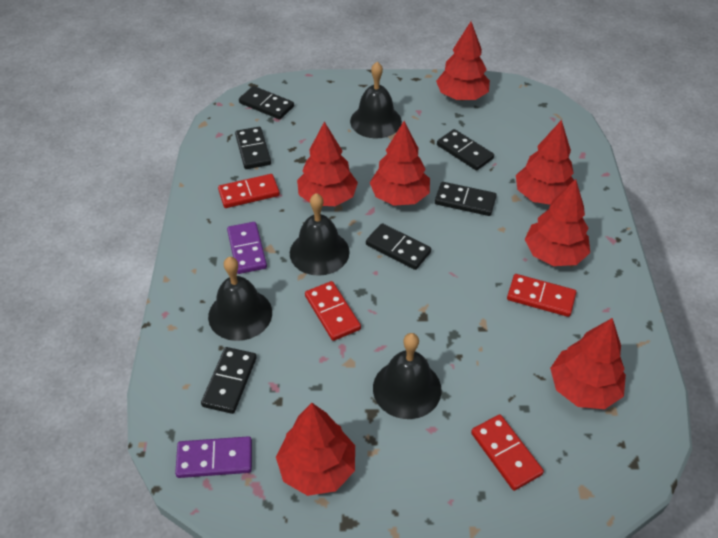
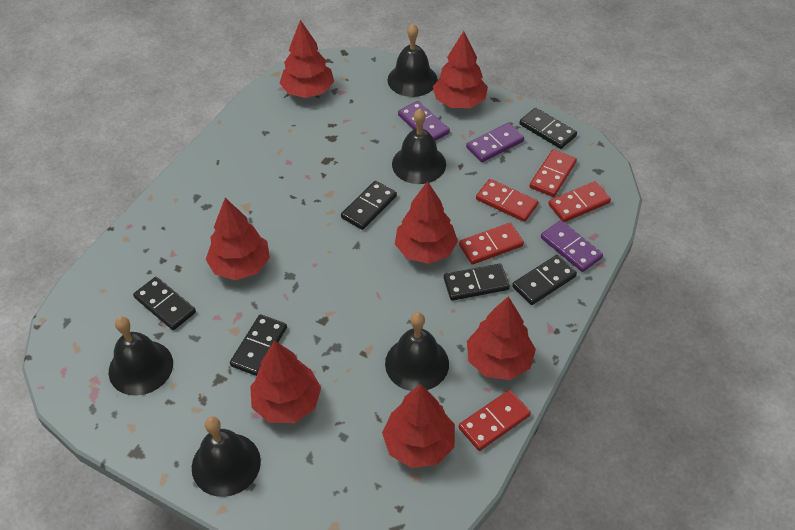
black bell: 4 -> 5
purple domino: 2 -> 3
red domino: 4 -> 5

